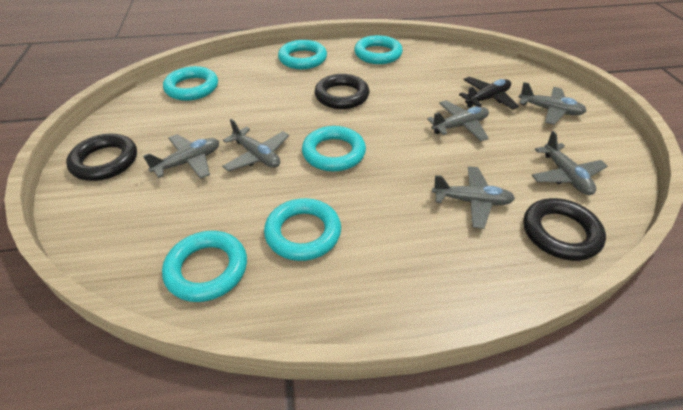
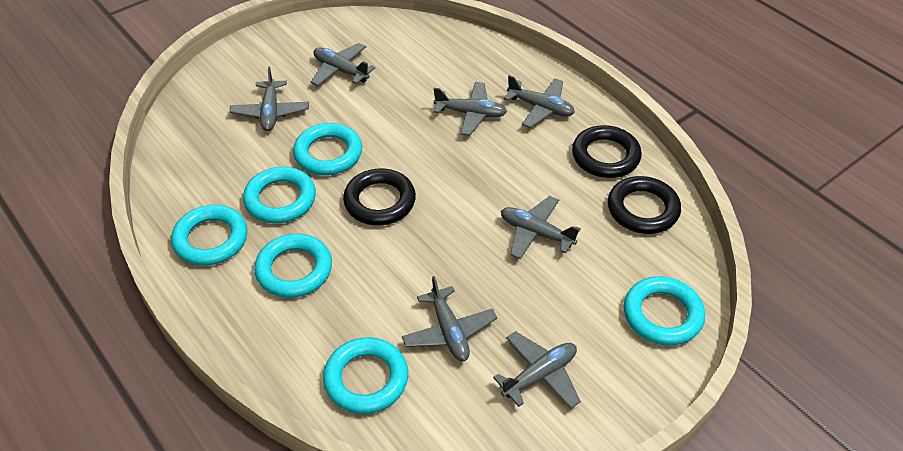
black plane: 1 -> 0
grey plane: 6 -> 7

